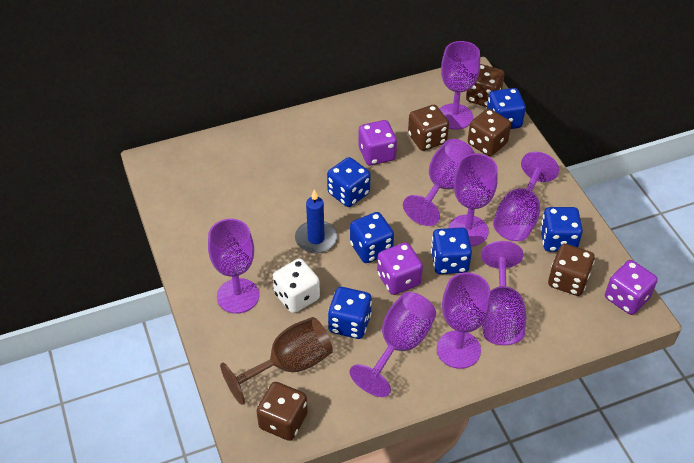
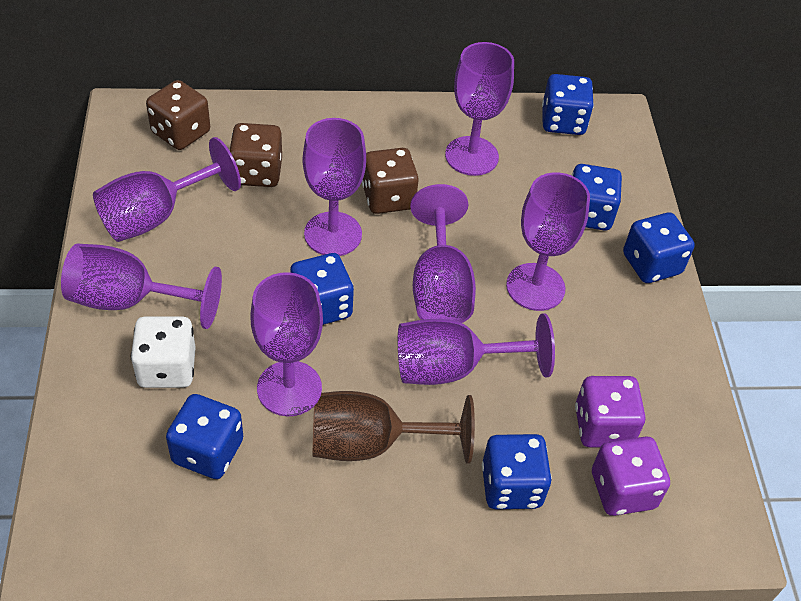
blue candle: 1 -> 0
brown dice: 5 -> 3
purple dice: 3 -> 2

